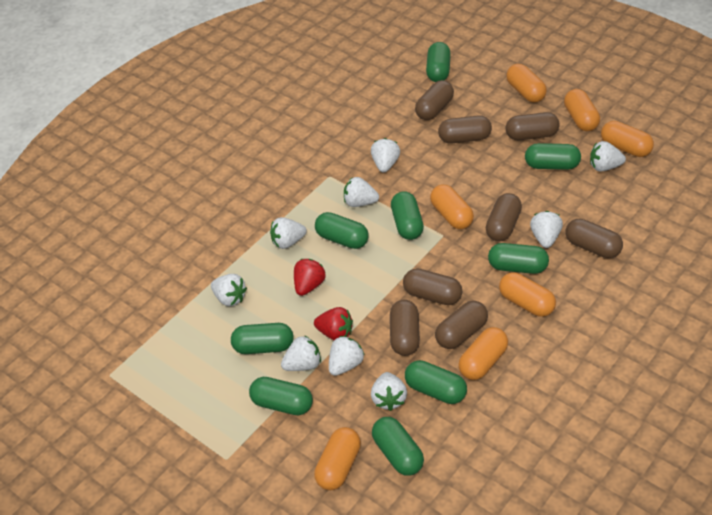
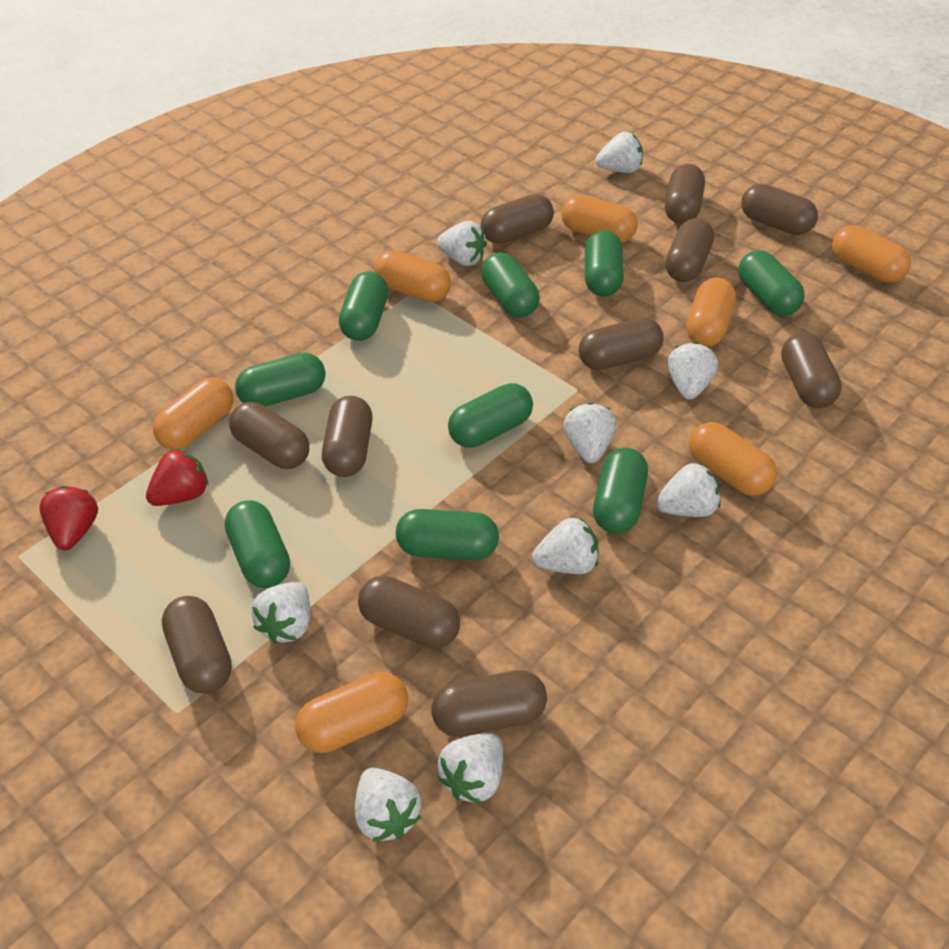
brown capsule: 8 -> 11

